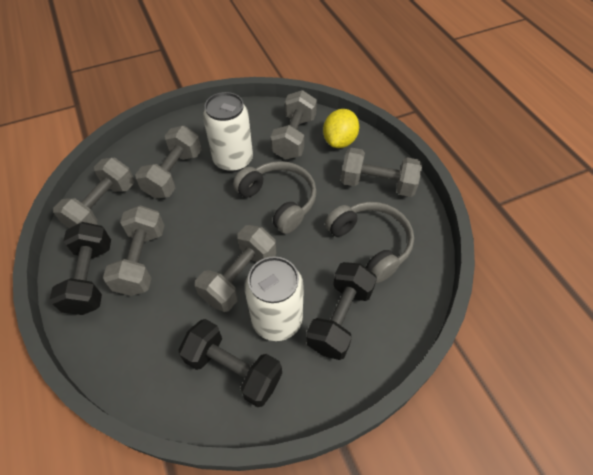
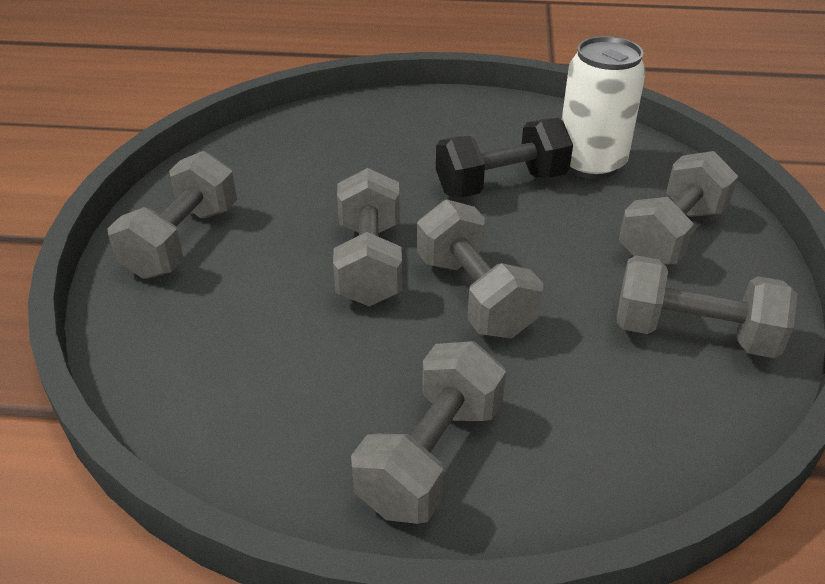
black dumbbell: 3 -> 1
grey headphones: 2 -> 0
white can: 2 -> 1
yellow lemon: 1 -> 0

